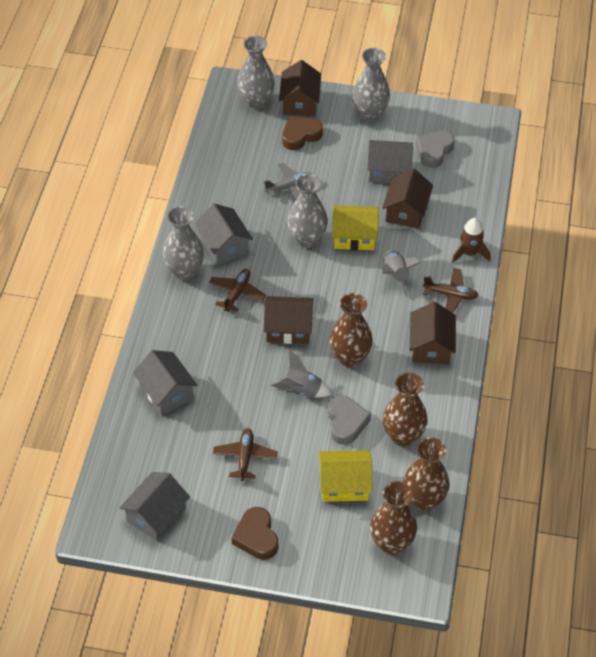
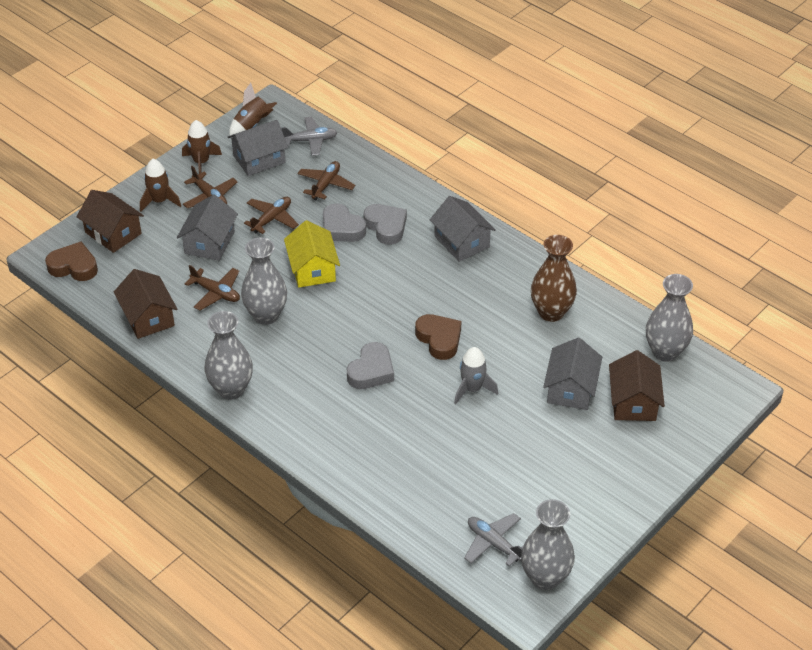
brown house: 4 -> 3
brown plane: 3 -> 4
brown rocket: 1 -> 3
brown vase: 4 -> 1
grey heart: 2 -> 3
grey plane: 1 -> 2
grey rocket: 2 -> 1
yellow house: 2 -> 1

